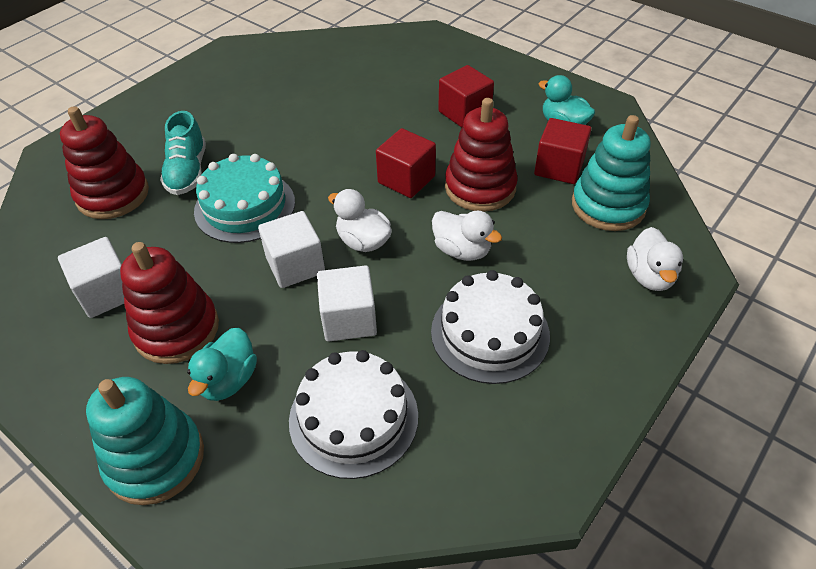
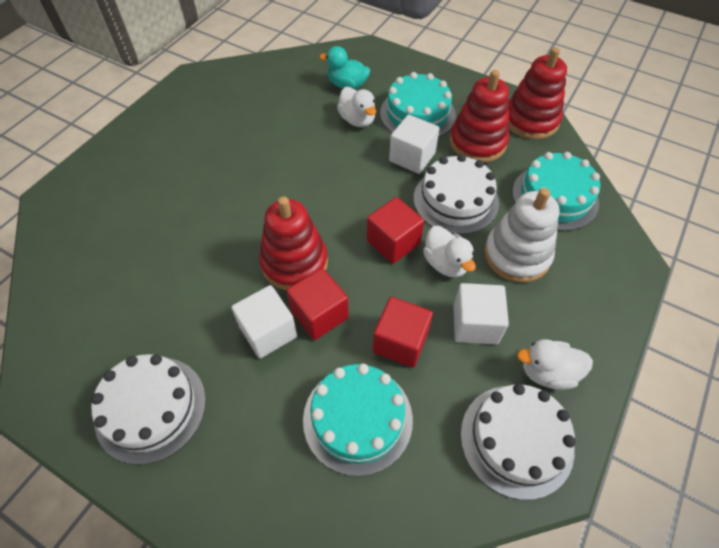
turquoise cake: 1 -> 3
turquoise duck: 2 -> 1
turquoise shoe: 1 -> 0
turquoise stacking toy: 2 -> 0
white cake: 2 -> 3
white stacking toy: 0 -> 1

